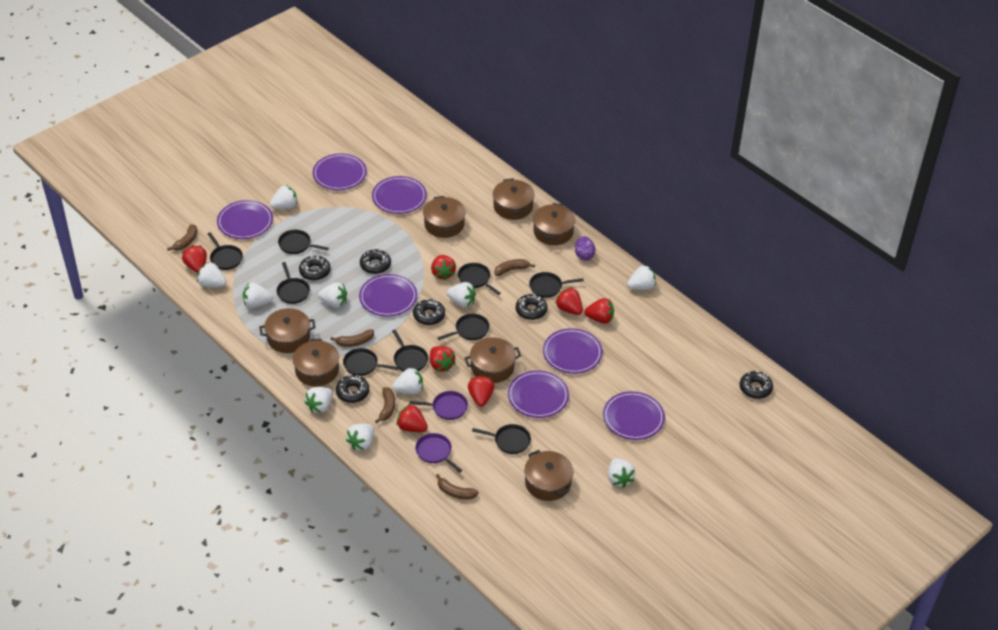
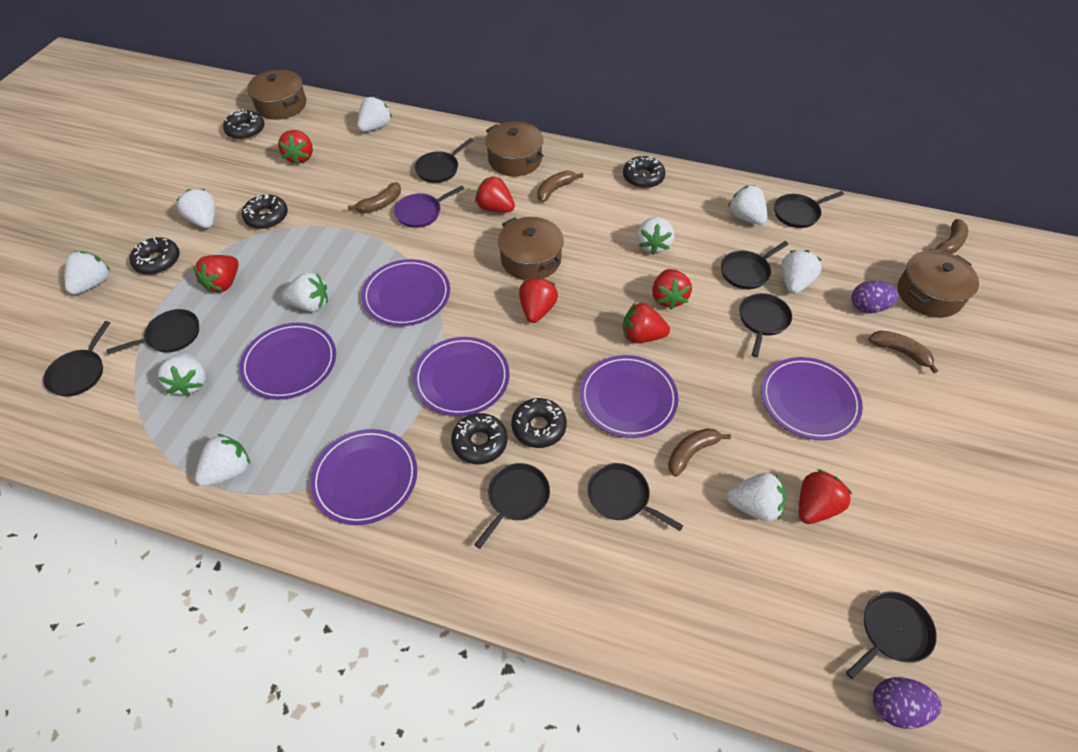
brown pot: 7 -> 4
purple egg: 1 -> 2
purple pan: 2 -> 1
purple plate: 7 -> 6

